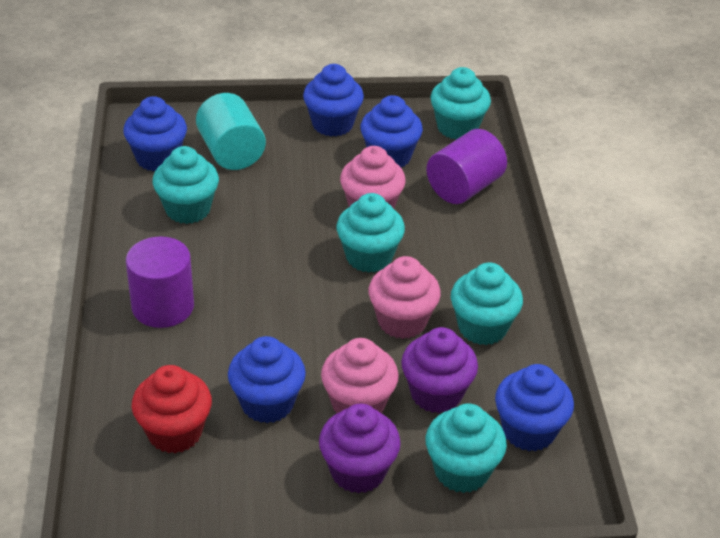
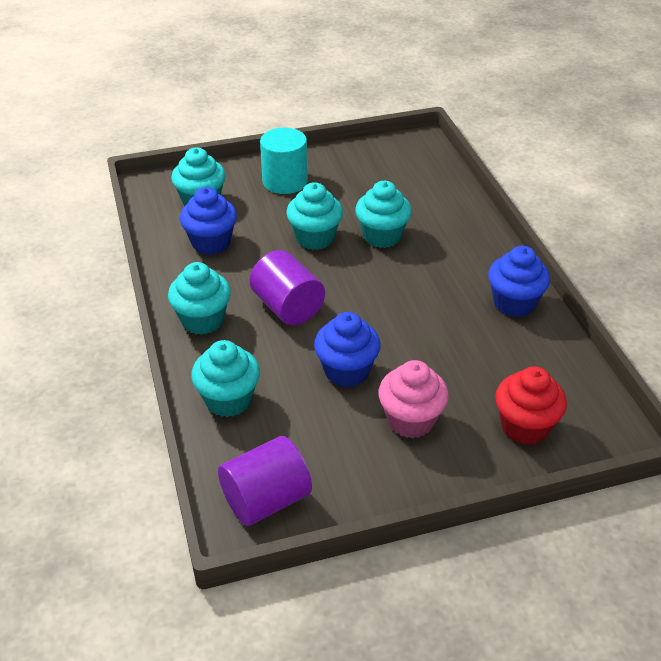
blue cupcake: 5 -> 3
pink cupcake: 3 -> 1
purple cupcake: 2 -> 0

